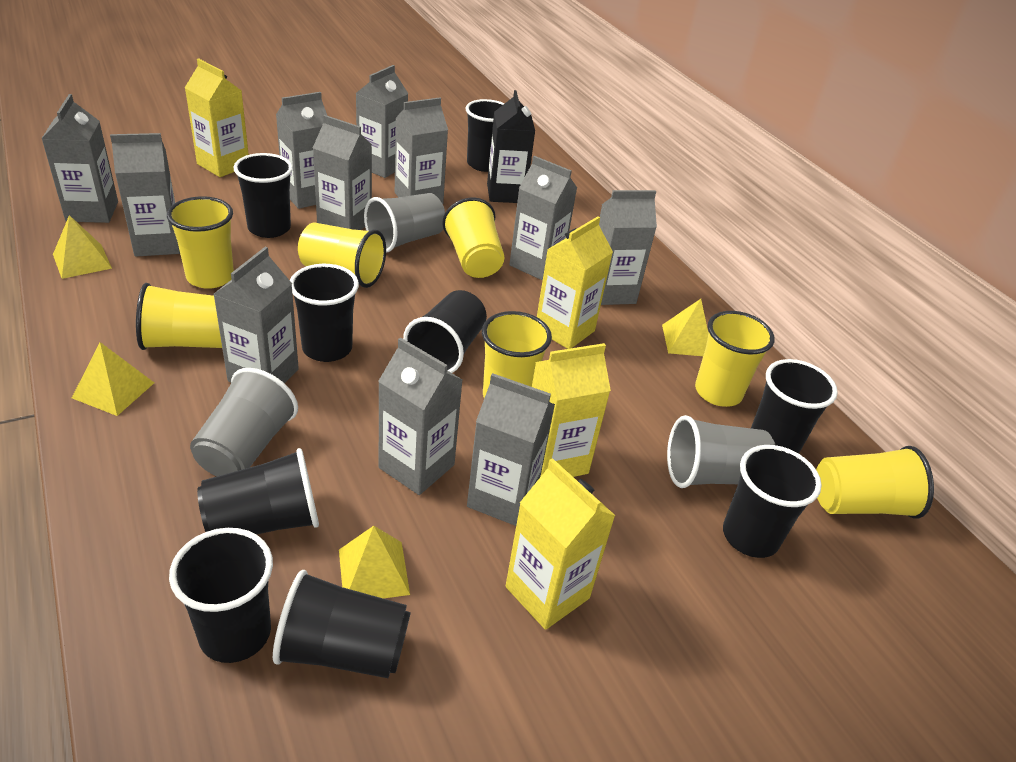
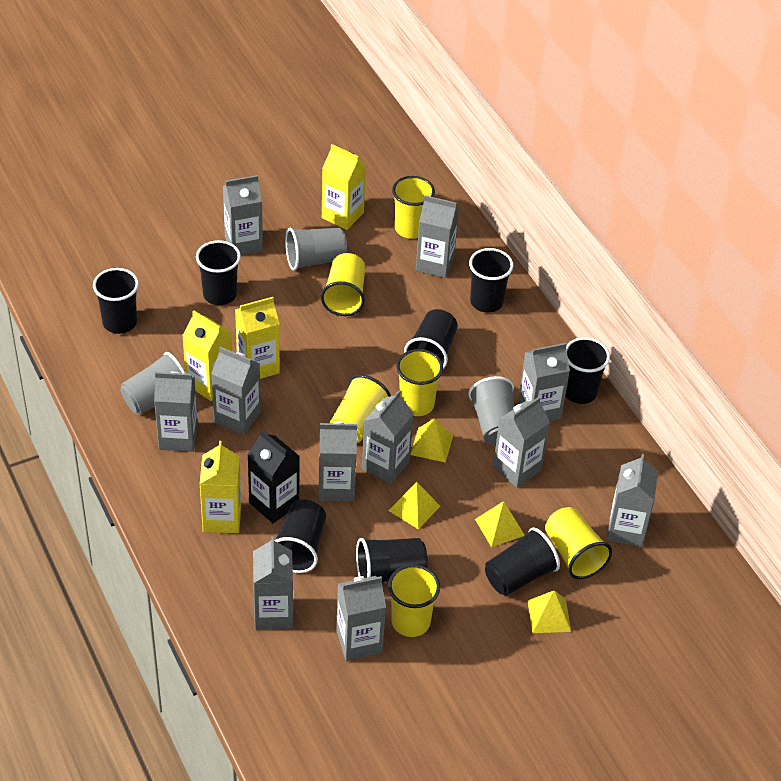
black cup: 9 -> 8
yellow cup: 7 -> 6

